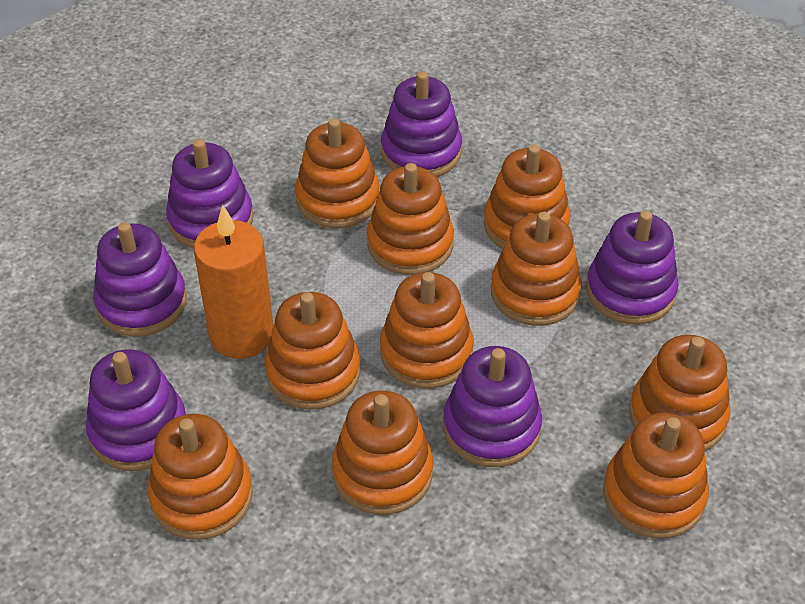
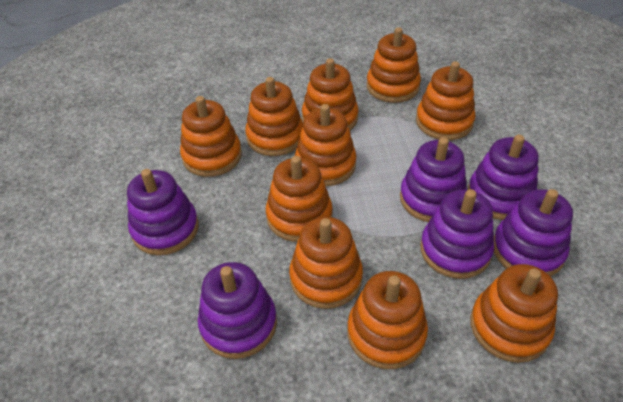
orange candle: 1 -> 0

